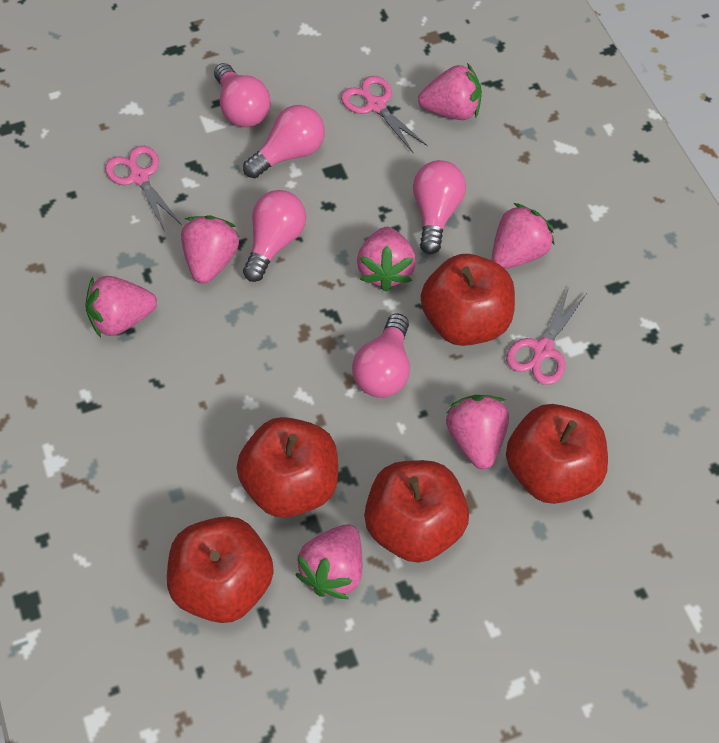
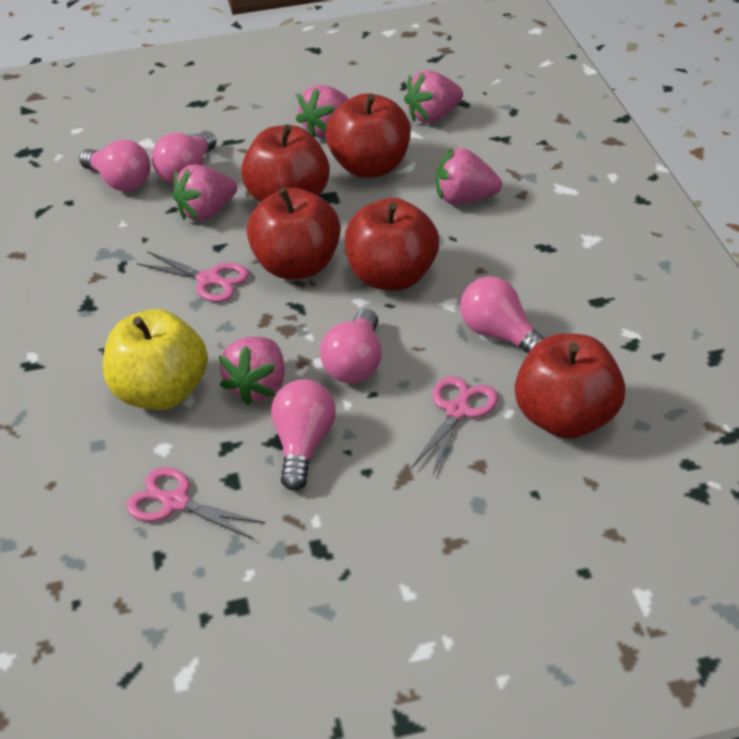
pink strawberry: 7 -> 5
yellow apple: 0 -> 1

